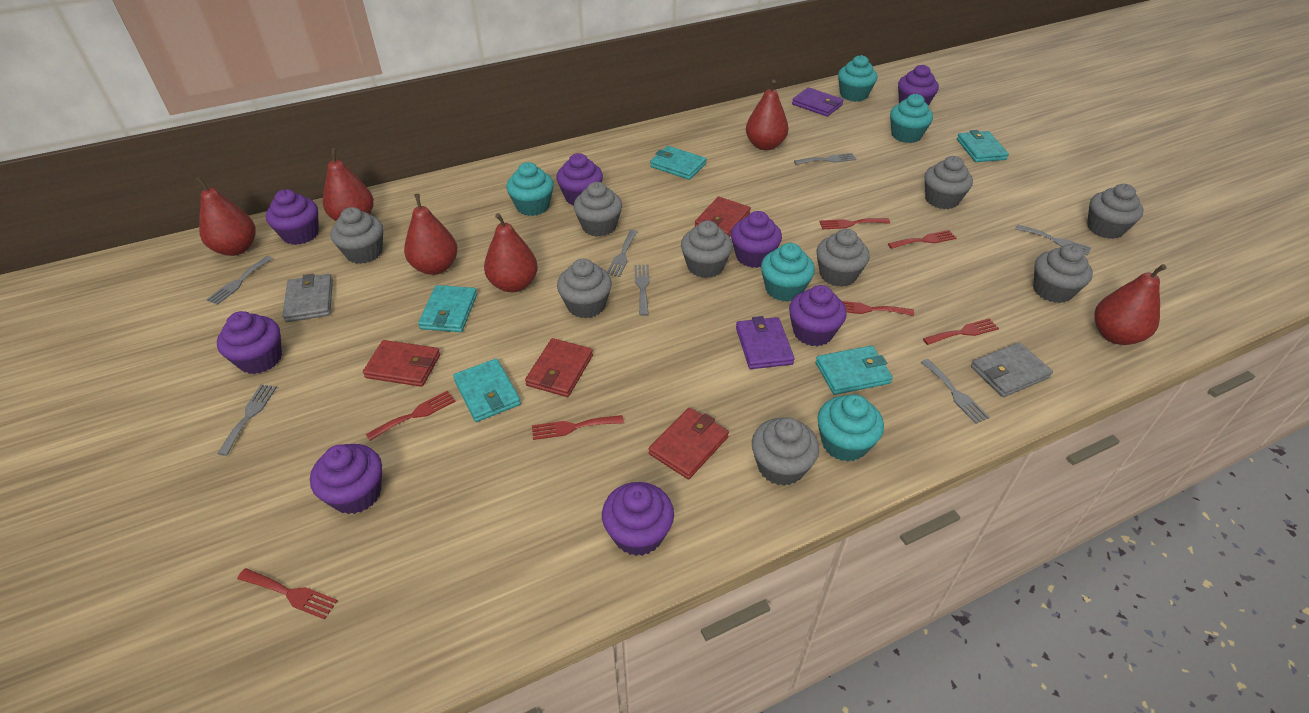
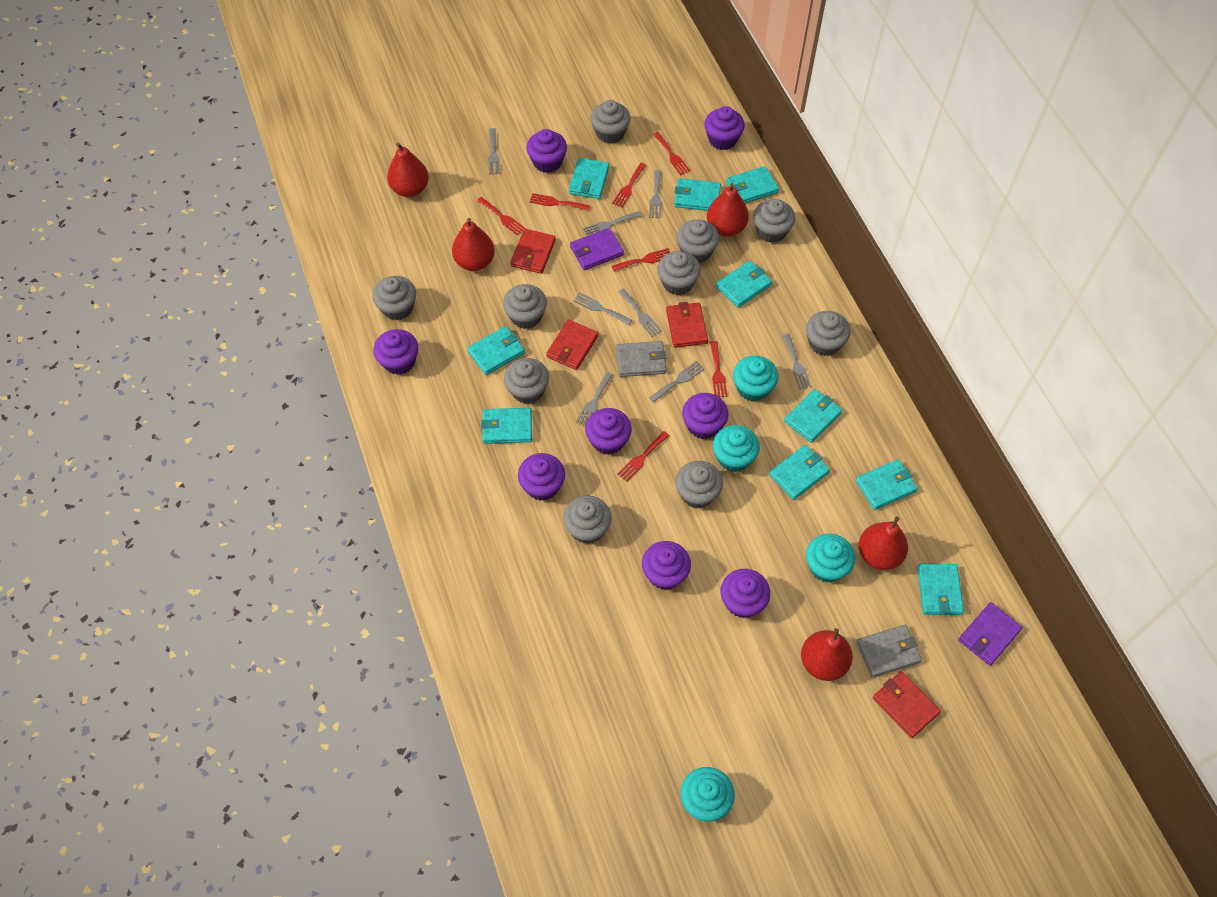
grey cupcake: 9 -> 10
grey fork: 7 -> 8
red pear: 6 -> 5
turquoise cupcake: 5 -> 4
turquoise wallet: 5 -> 10

